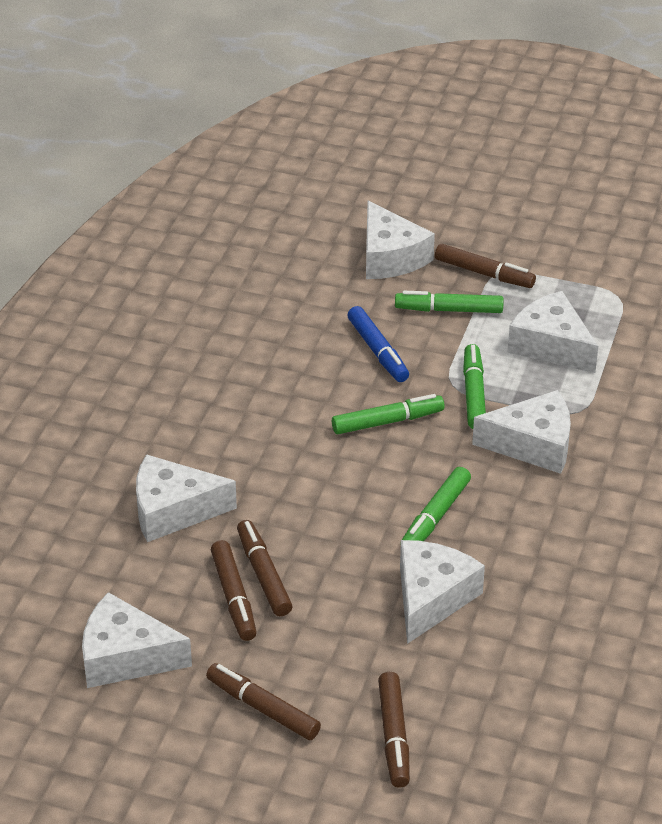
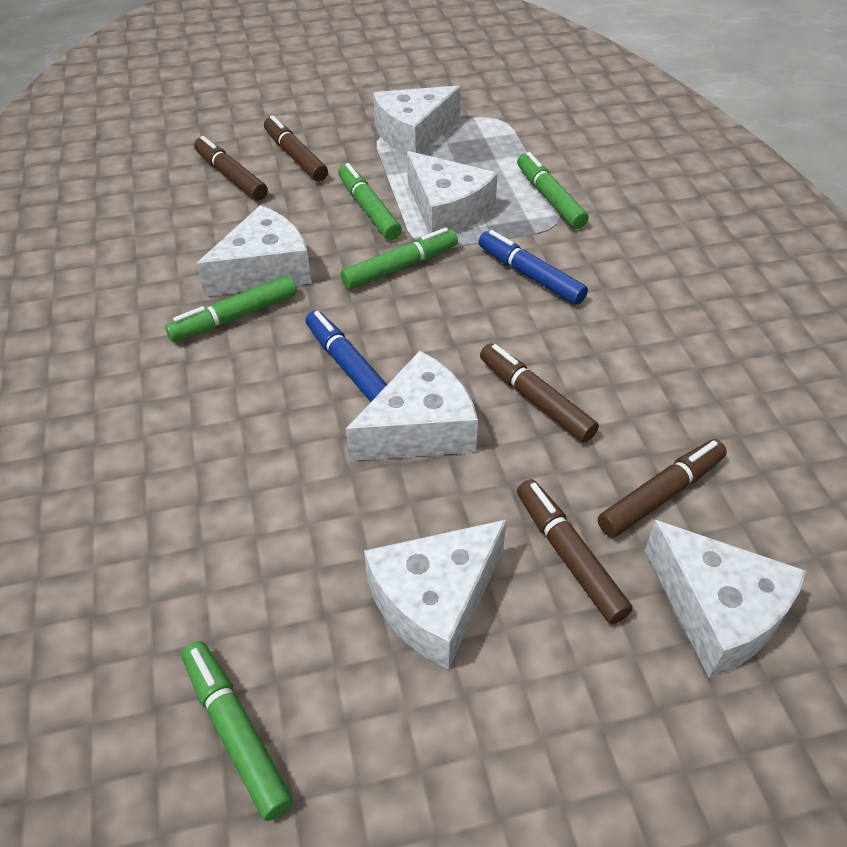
blue marker: 1 -> 2
green marker: 4 -> 5

